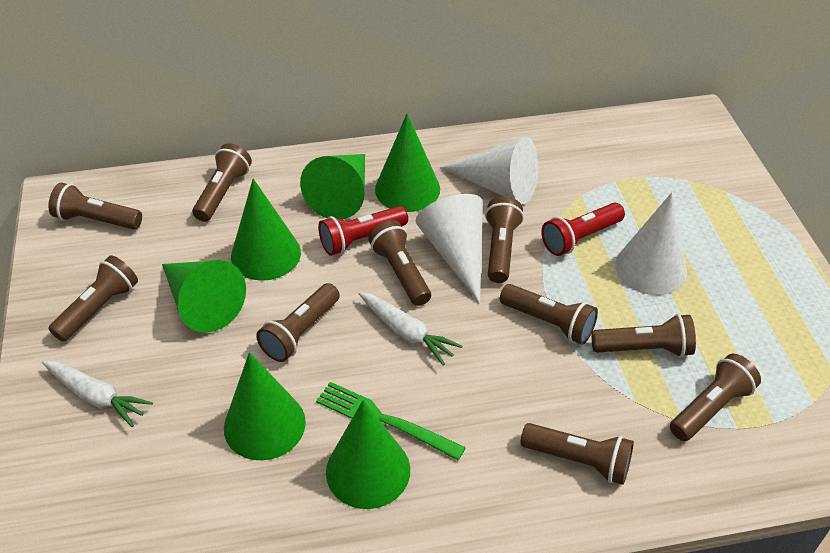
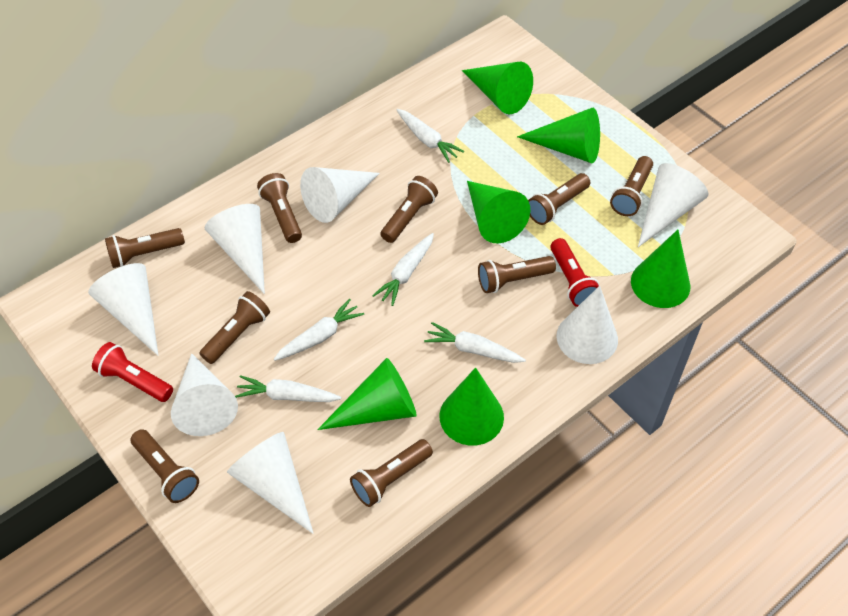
brown flashlight: 10 -> 9
green fork: 1 -> 0
white carrot: 2 -> 5
white cone: 3 -> 7

